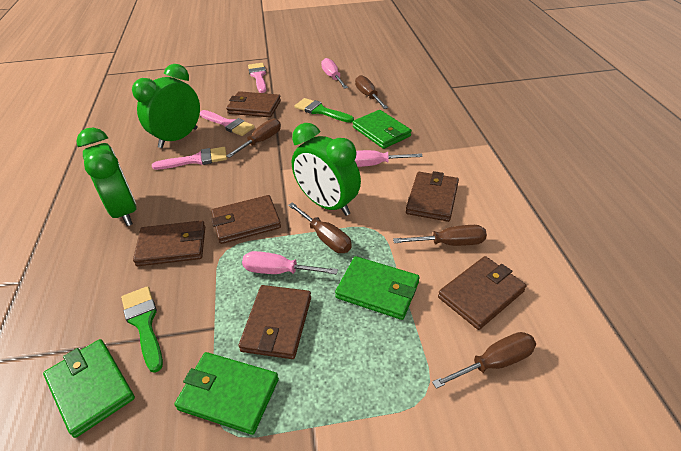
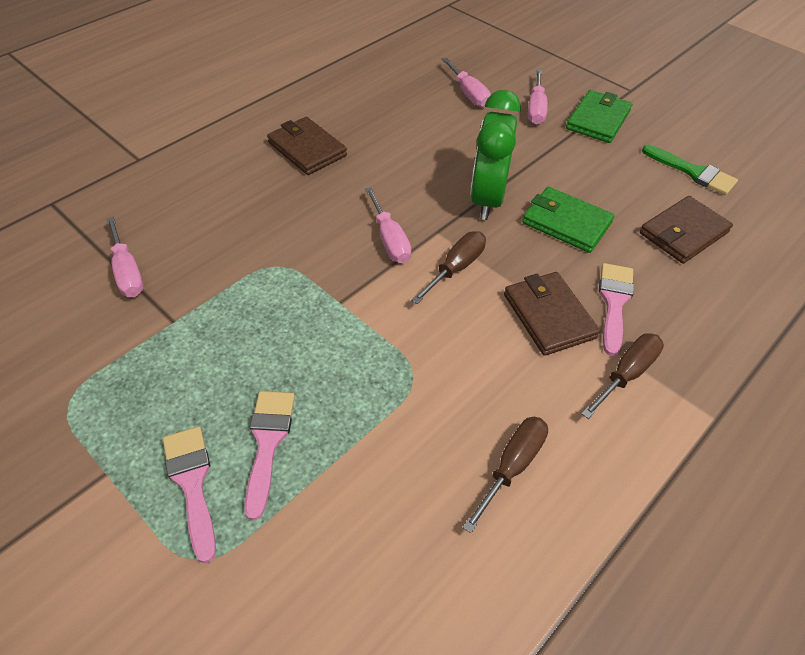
brown screwdriver: 5 -> 3
brown wallet: 6 -> 3
green brush: 2 -> 1
green clock: 3 -> 1
green wallet: 4 -> 2
pink screwdriver: 3 -> 4

